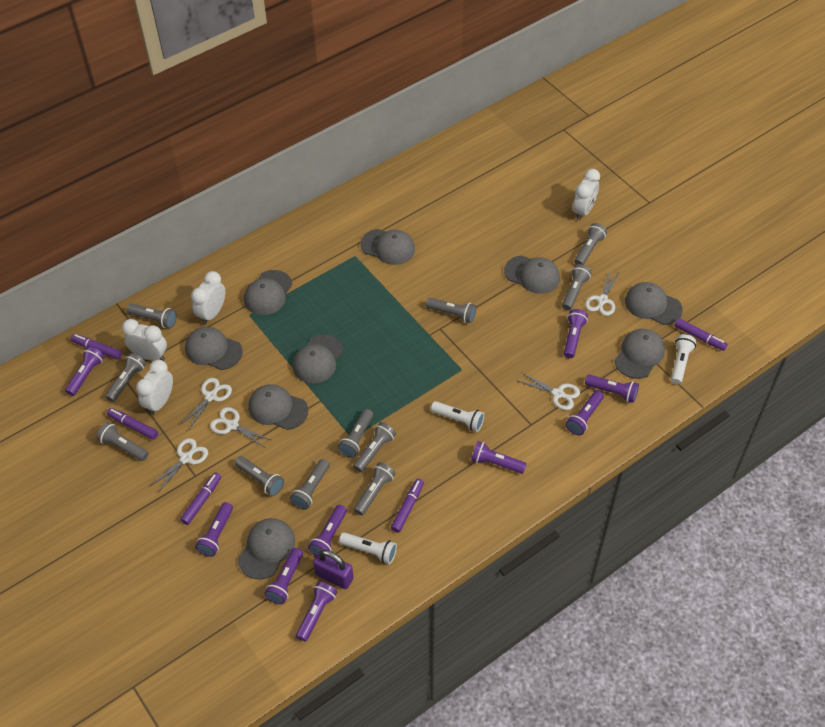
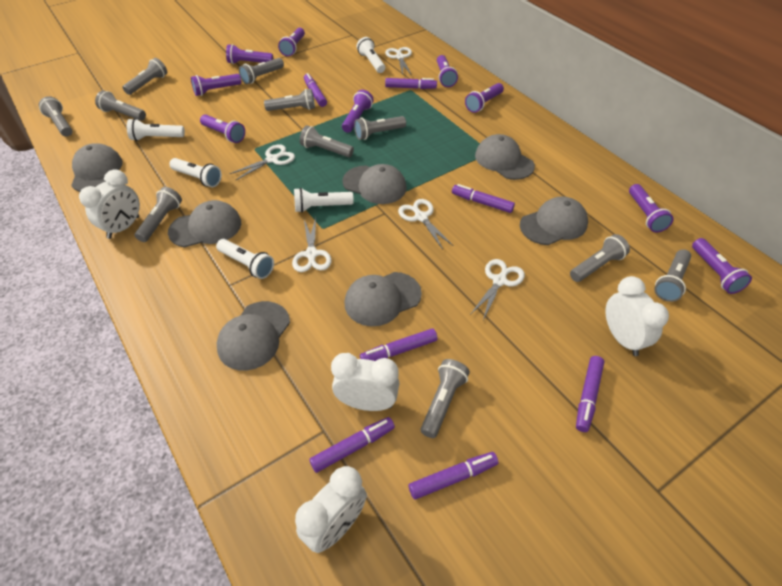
grey cap: 9 -> 7
purple marker: 5 -> 7
purple padlock: 1 -> 0
white flashlight: 3 -> 5

